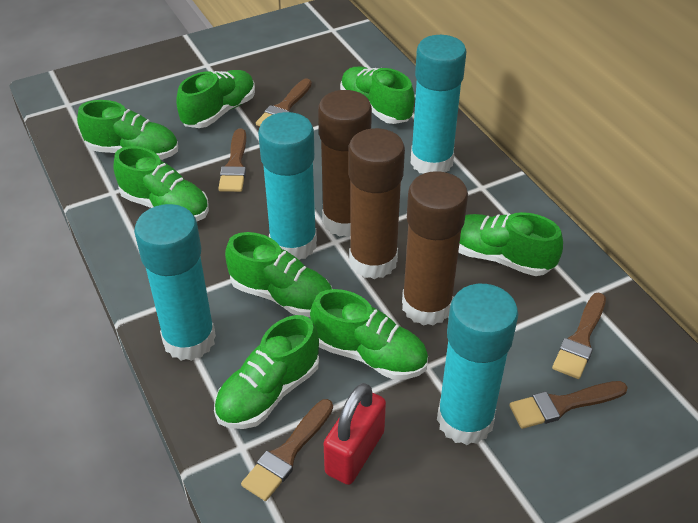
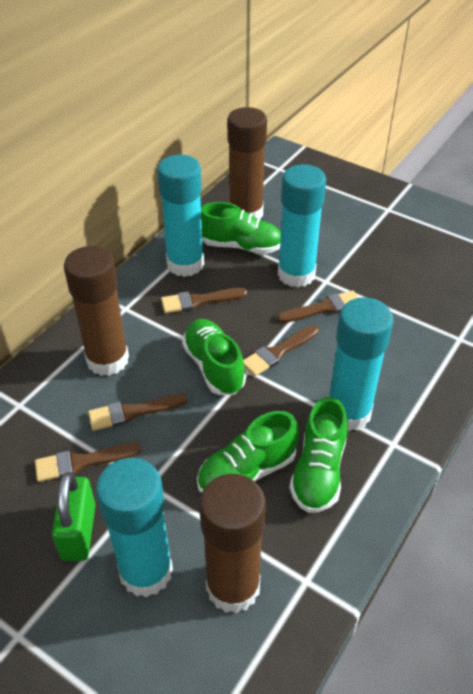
green padlock: 0 -> 1
green shoe: 8 -> 4
red padlock: 1 -> 0

